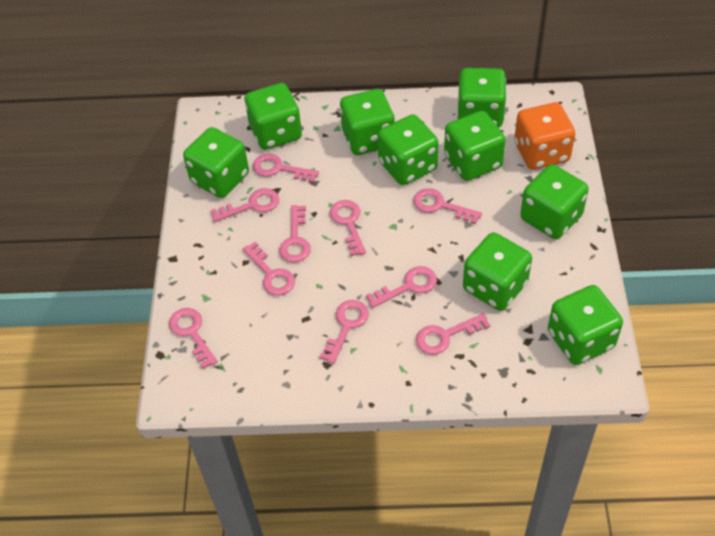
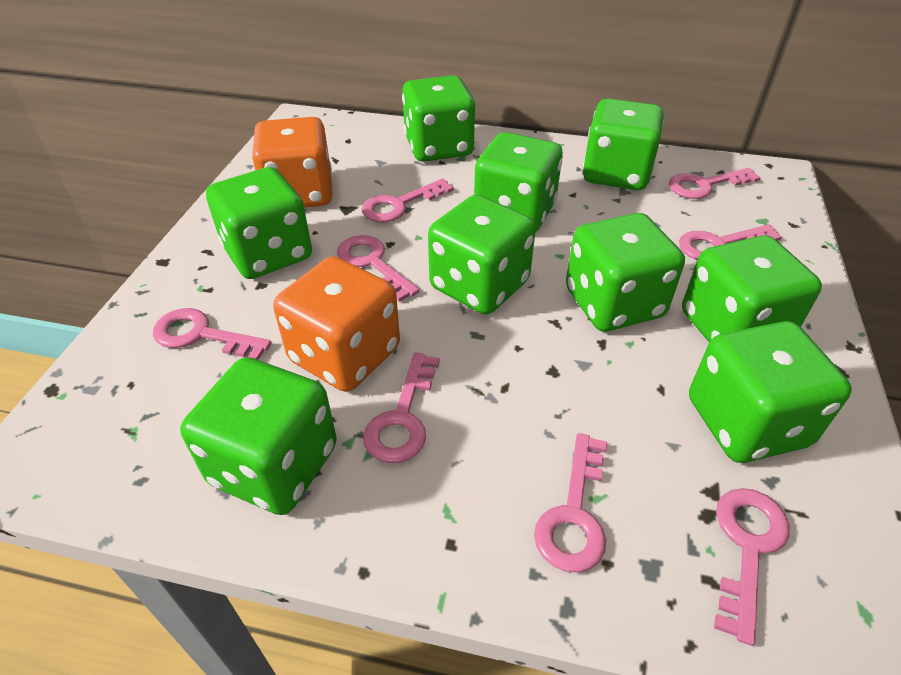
orange dice: 1 -> 2
pink key: 10 -> 8

